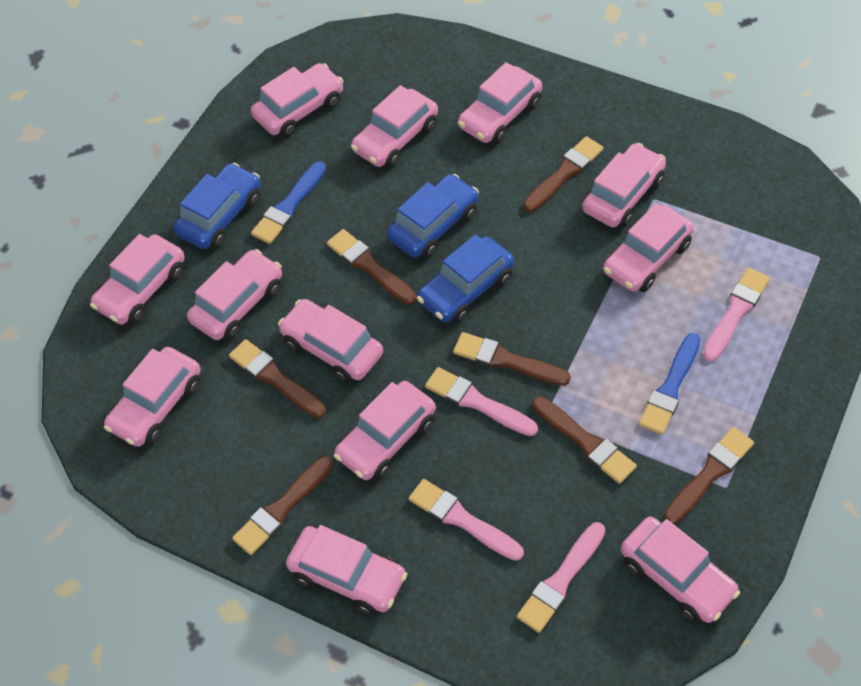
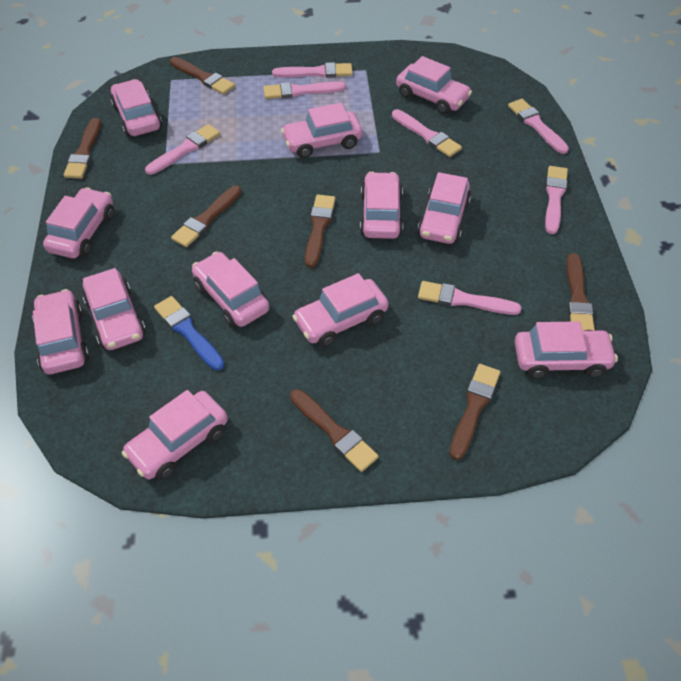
blue brush: 2 -> 1
blue car: 3 -> 0
pink brush: 4 -> 7

